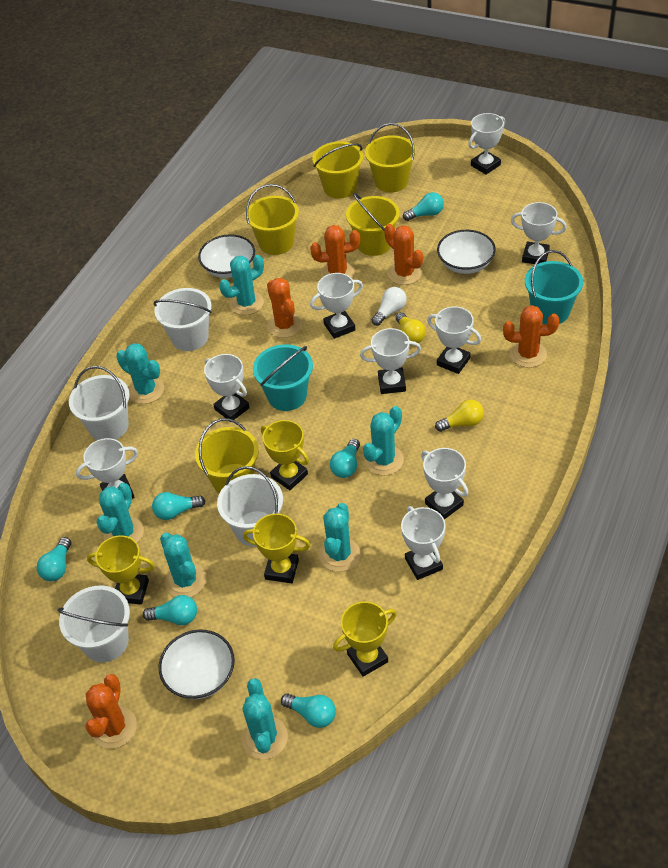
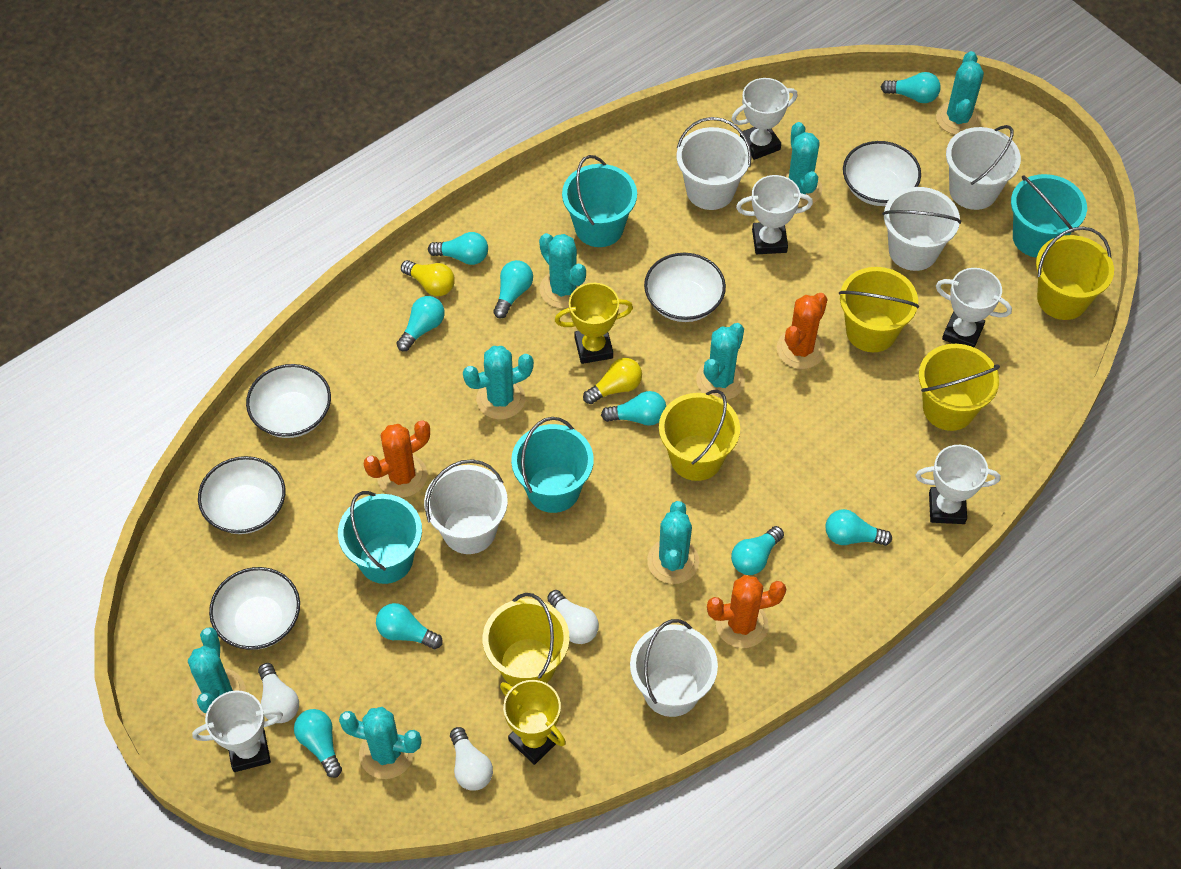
orange cactus: 5 -> 3
turquoise bucket: 2 -> 4
turquoise cactus: 7 -> 8
turquoise light bulb: 6 -> 9
white bowl: 3 -> 5
white bucket: 4 -> 5
white light bulb: 1 -> 3
white trophy: 9 -> 5
yellow trophy: 4 -> 2

